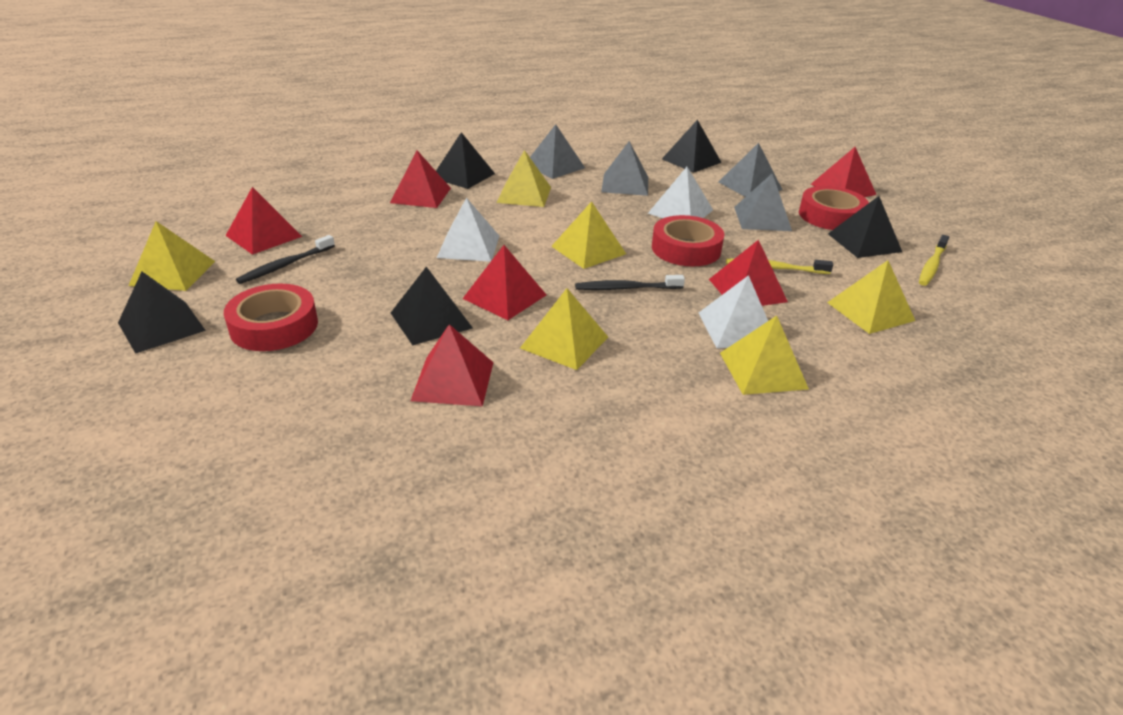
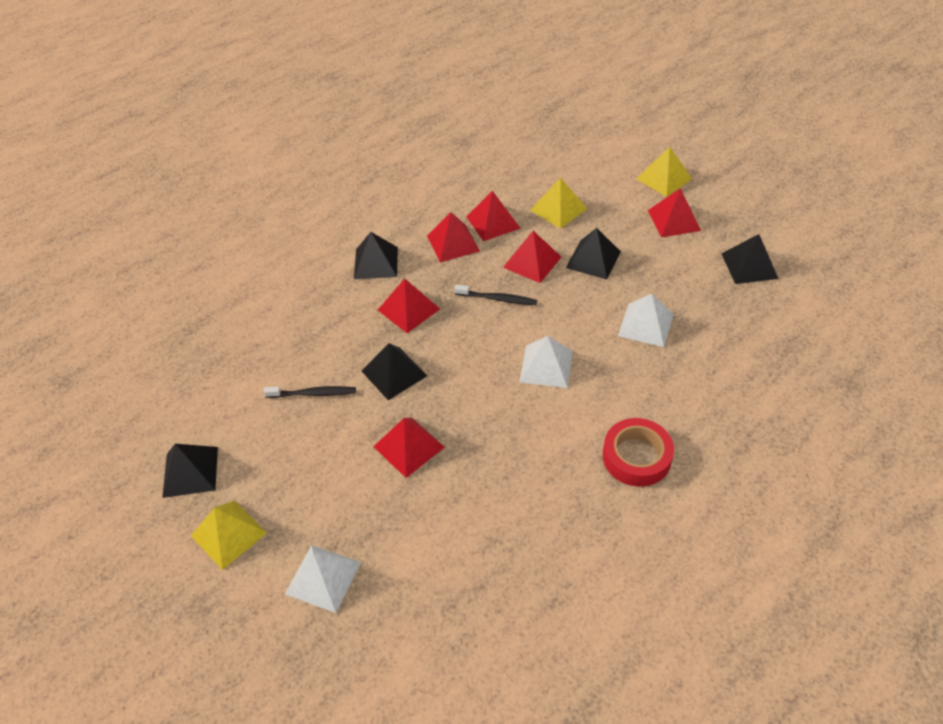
grey pyramid: 4 -> 0
red tape: 3 -> 1
yellow pyramid: 6 -> 3
yellow toothbrush: 2 -> 0

